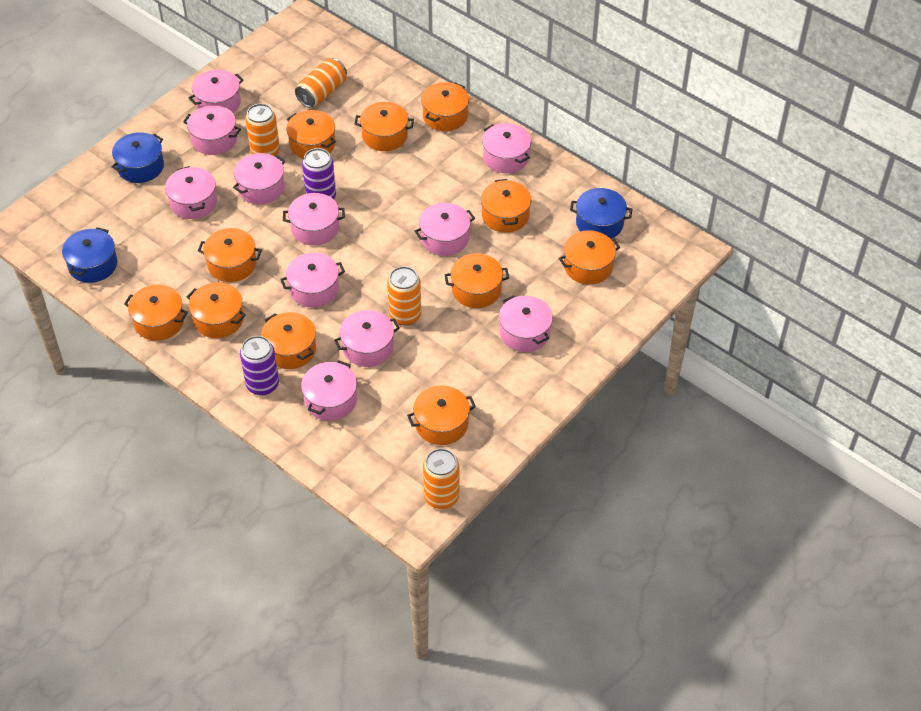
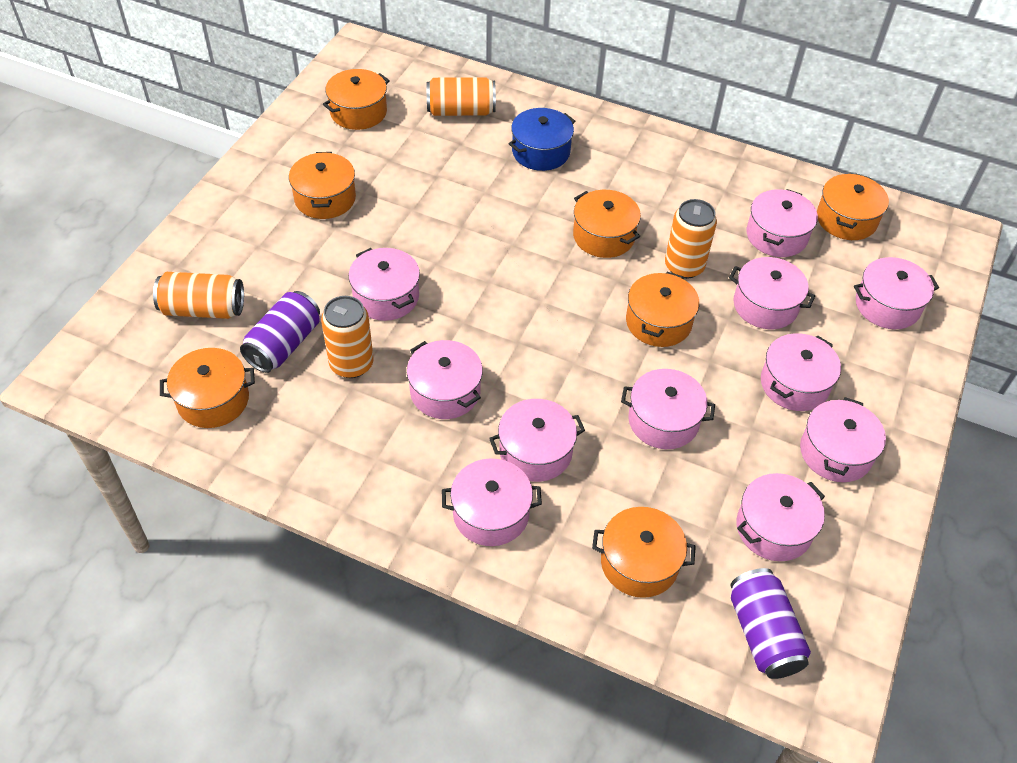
blue pot: 3 -> 1
orange pot: 11 -> 7

